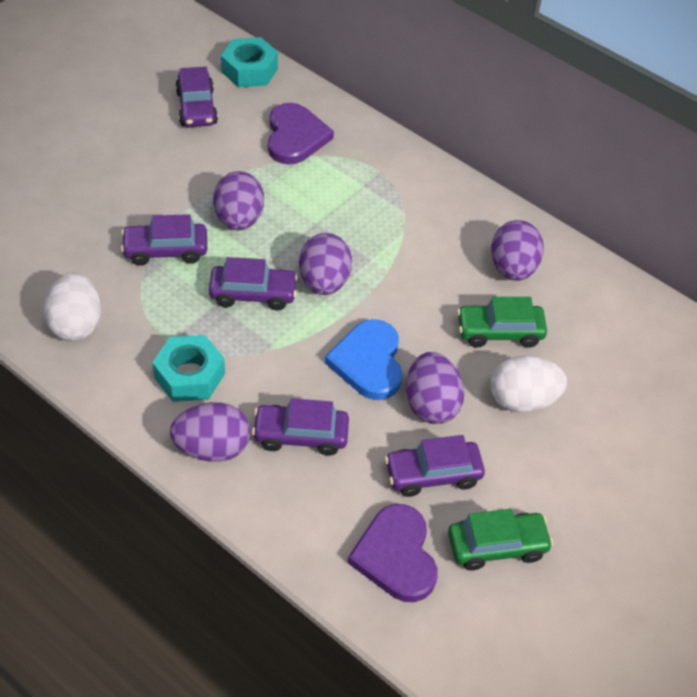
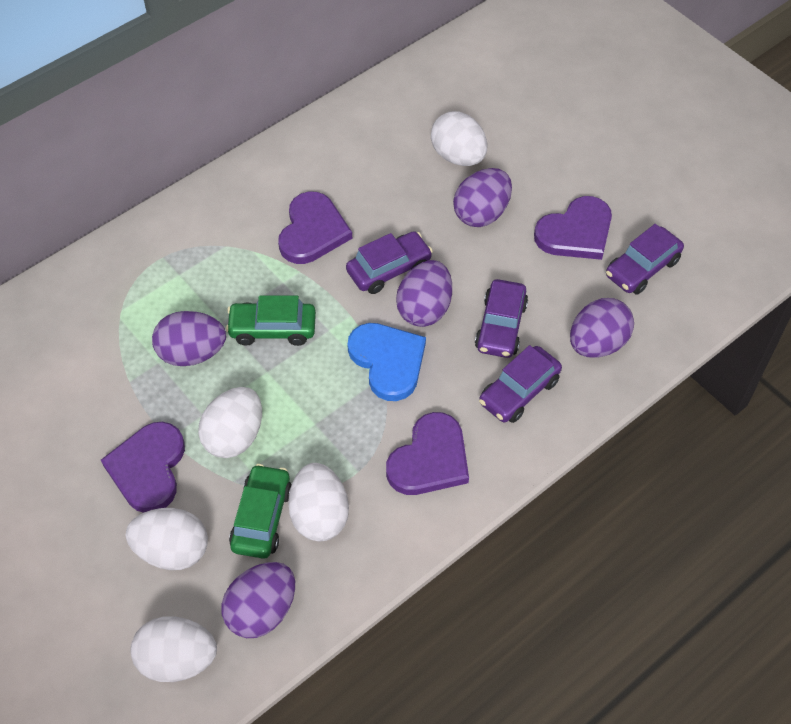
purple car: 5 -> 4
purple heart: 2 -> 4
turquoise nut: 2 -> 0
white egg: 2 -> 5

